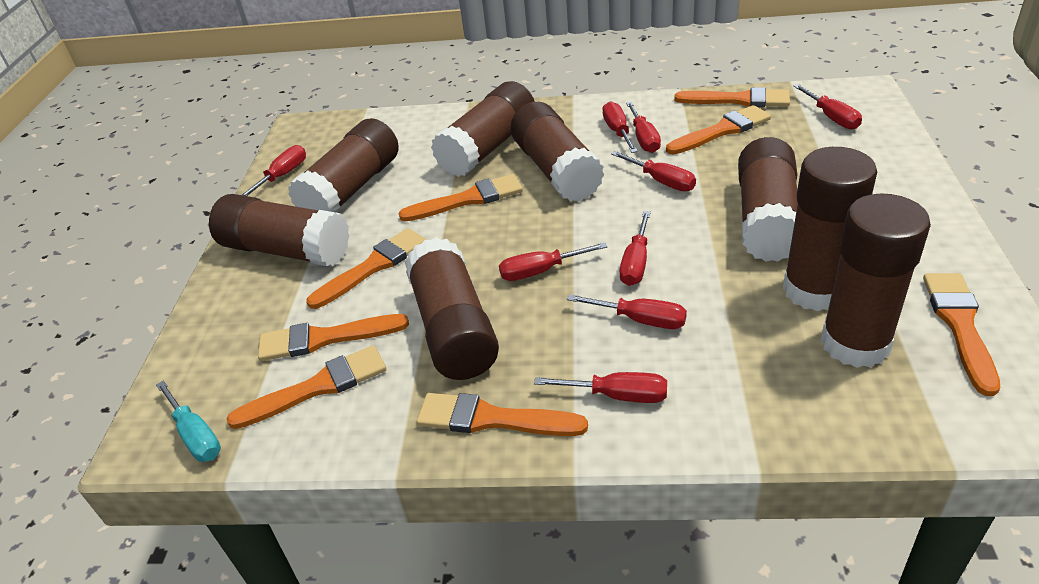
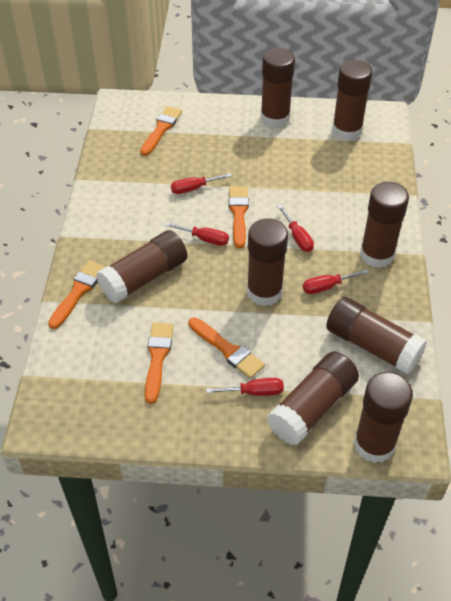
orange brush: 8 -> 5
red screwdriver: 9 -> 5
turquoise screwdriver: 1 -> 0

